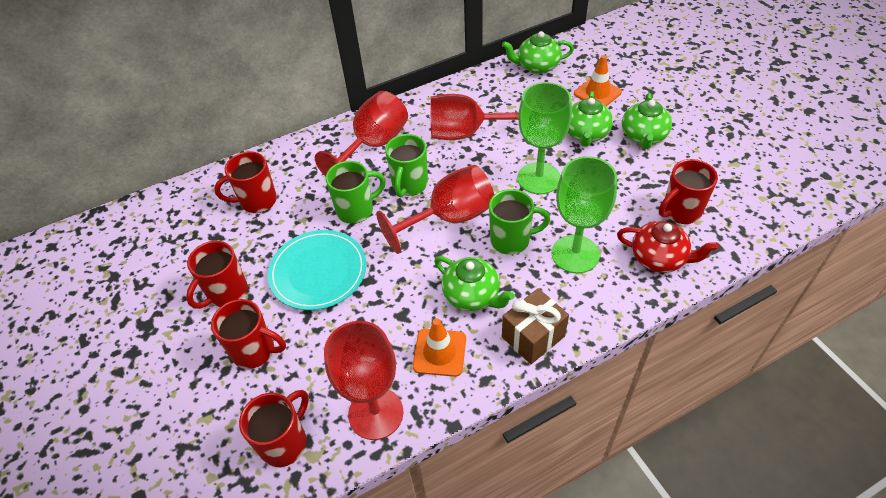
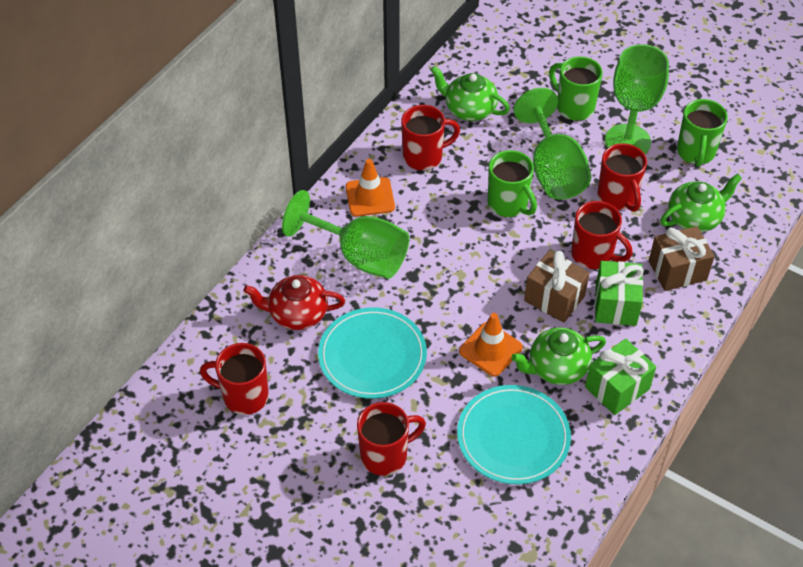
brown gift: 1 -> 2
green gift: 0 -> 2
green goblet: 2 -> 3
green teapot: 4 -> 3
red goblet: 4 -> 0
turquoise plate: 1 -> 2

